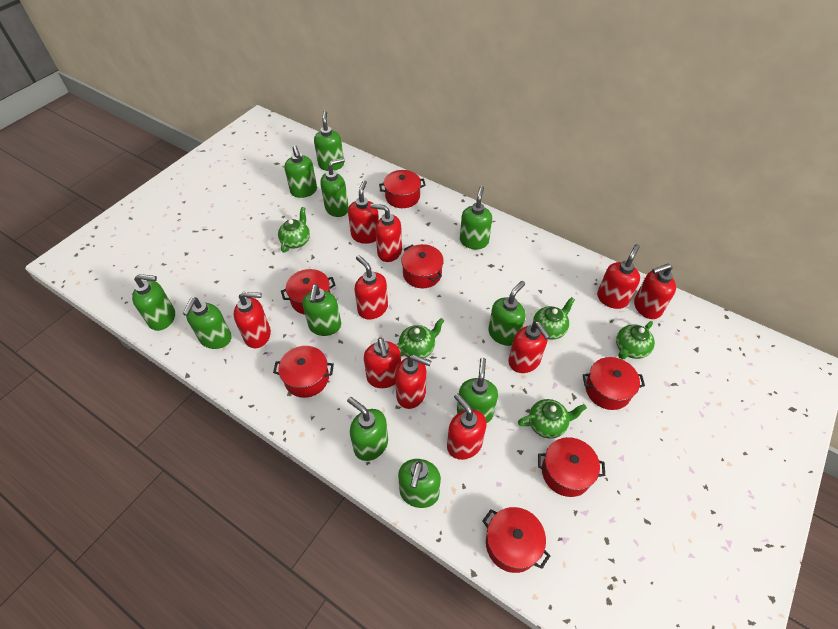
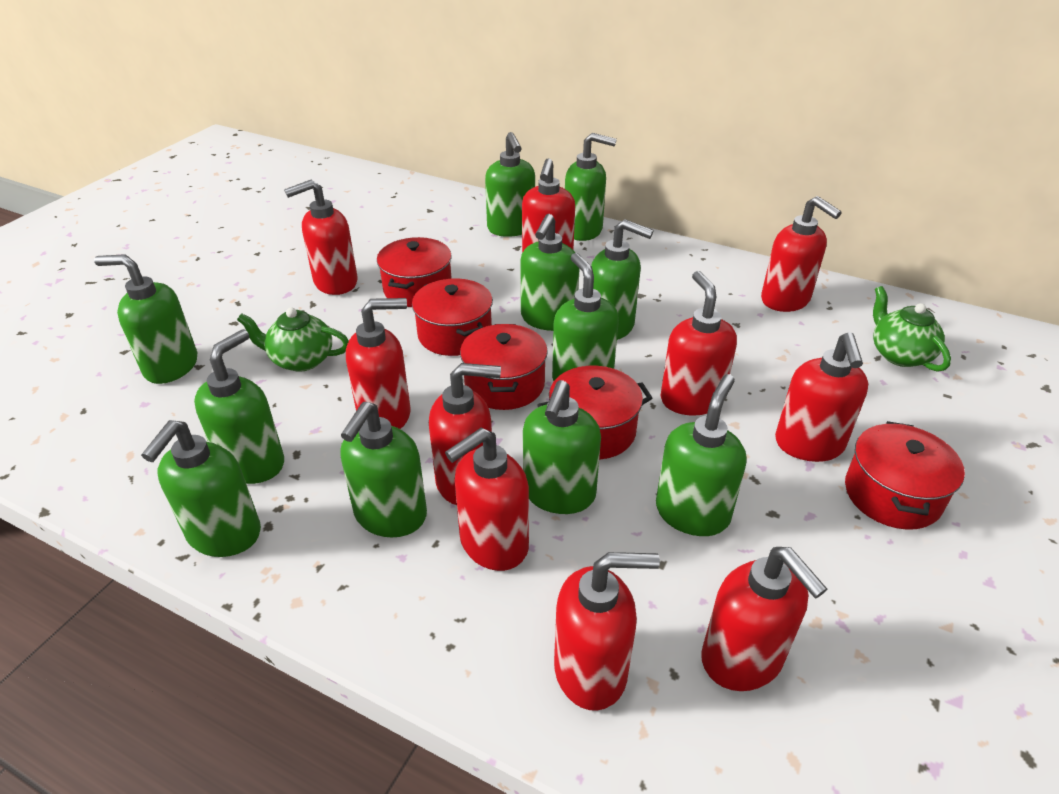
green teapot: 5 -> 2
red pot: 7 -> 5

